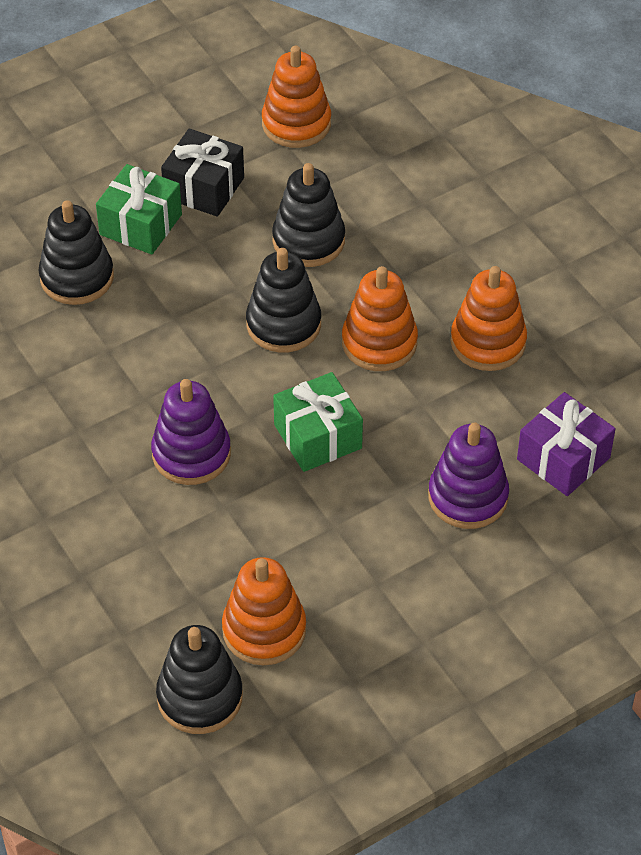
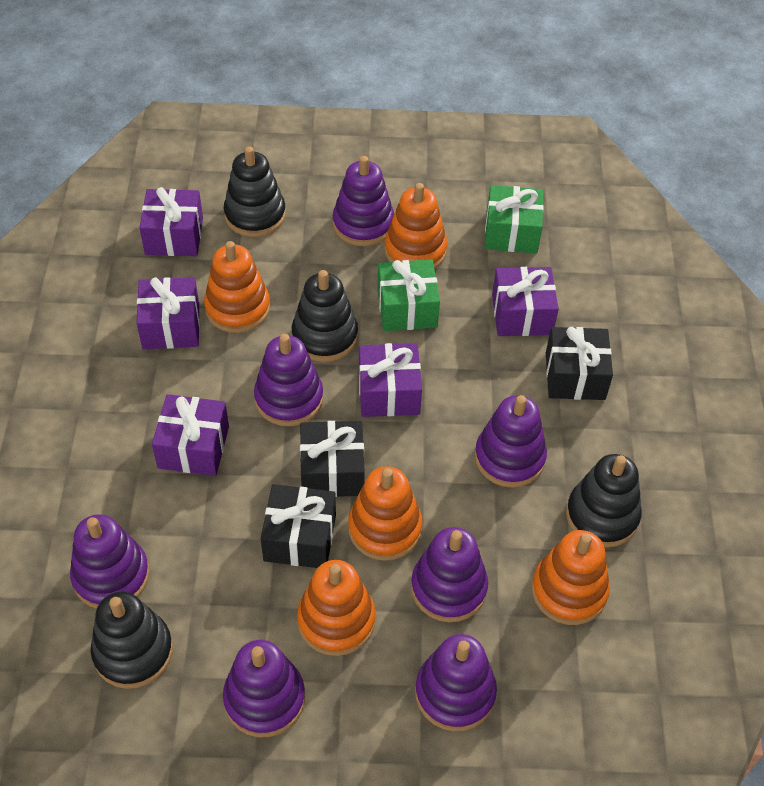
black gift: 1 -> 3
orange stacking toy: 4 -> 5
purple gift: 1 -> 5
purple stacking toy: 2 -> 7

